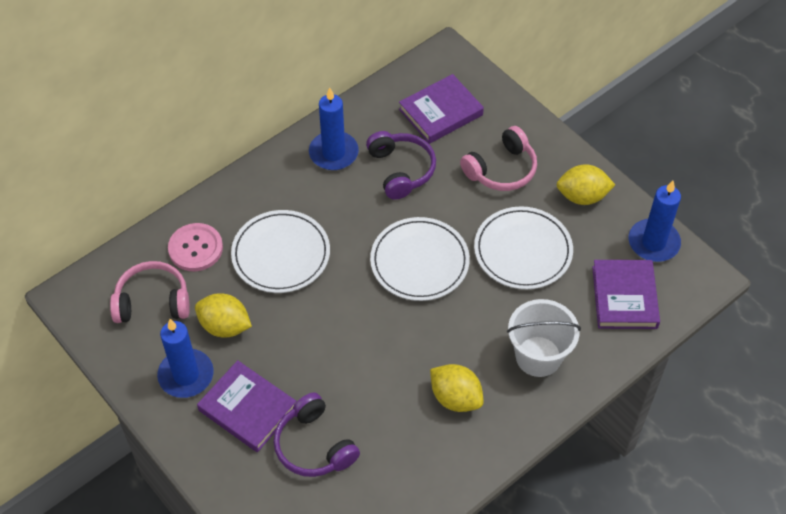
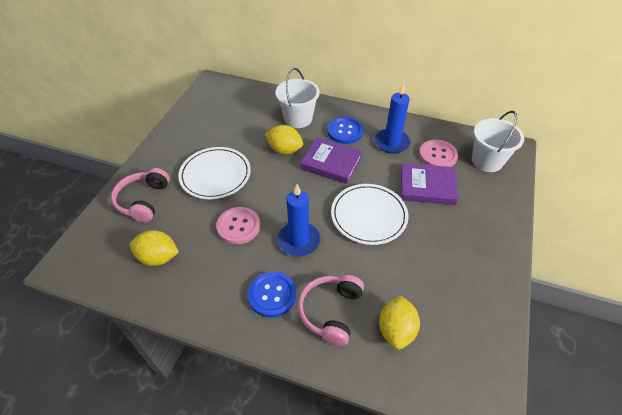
blue button: 0 -> 2
blue candle: 3 -> 2
pink button: 1 -> 2
purple book: 3 -> 2
purple headphones: 2 -> 0
white bucket: 1 -> 2
white plate: 3 -> 2

